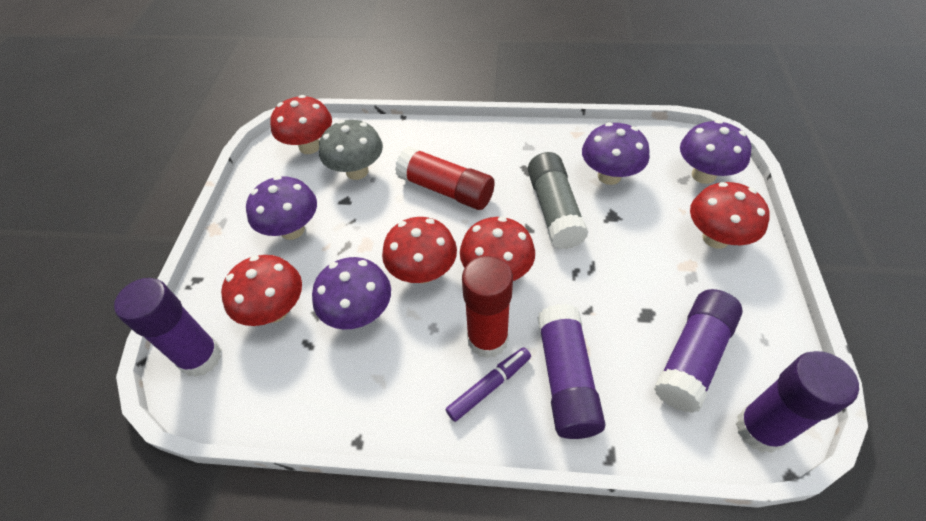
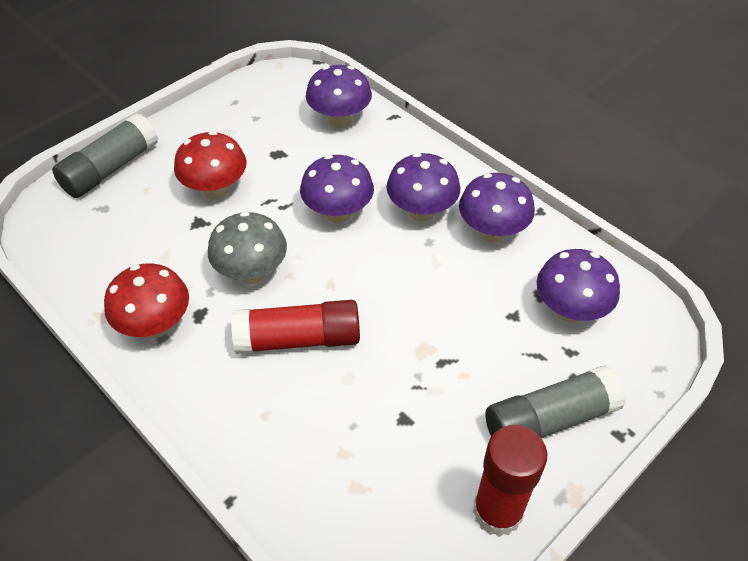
grey glue stick: 1 -> 2
purple glue stick: 4 -> 0
purple marker: 1 -> 0
purple mushroom: 4 -> 5
red mushroom: 5 -> 2

